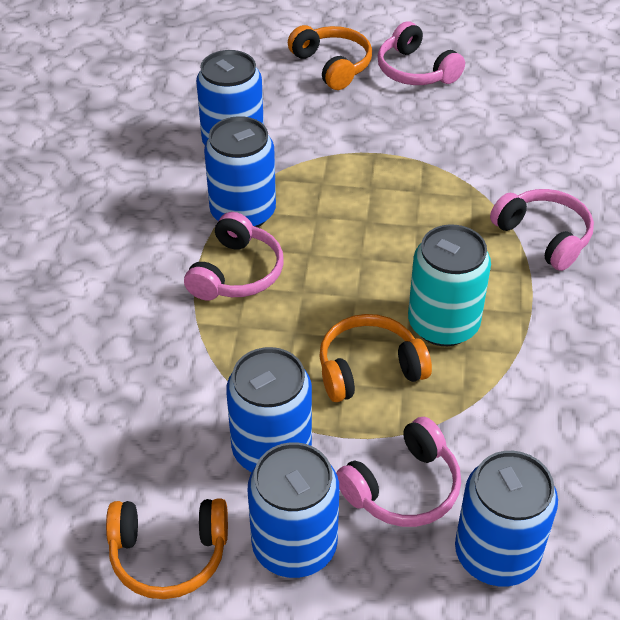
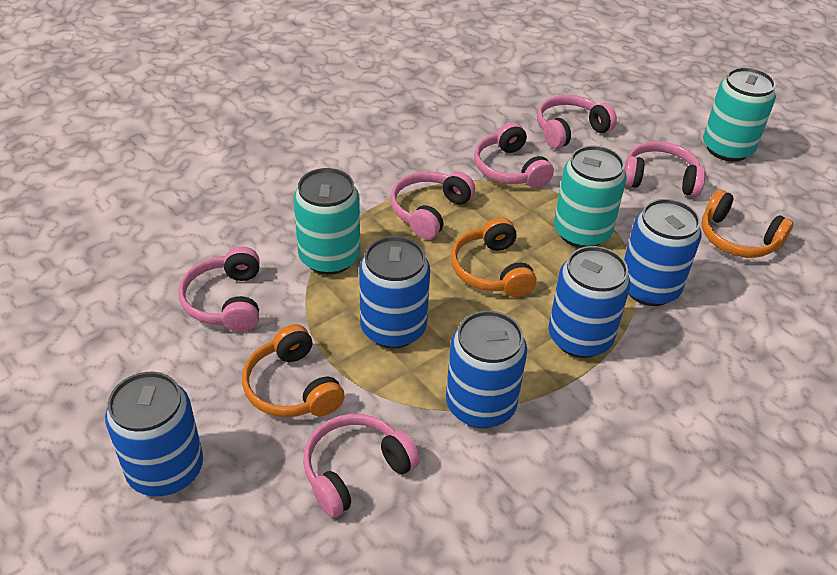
pink headphones: 4 -> 6
turquoise can: 1 -> 3

